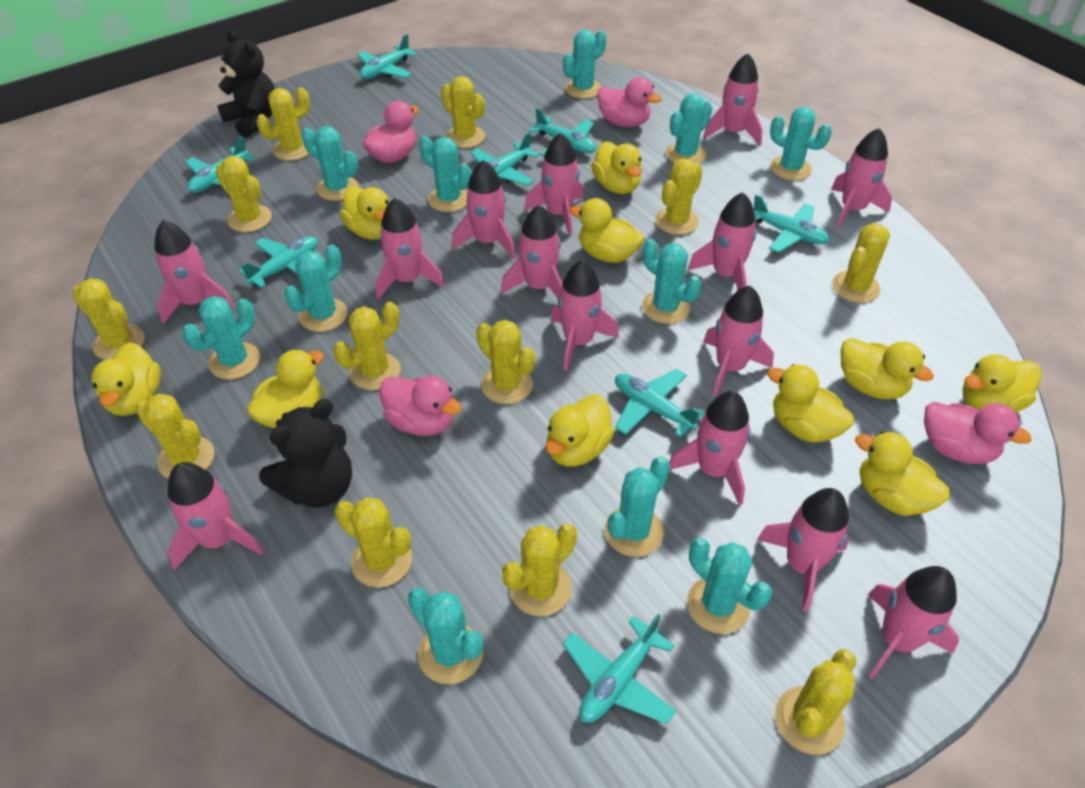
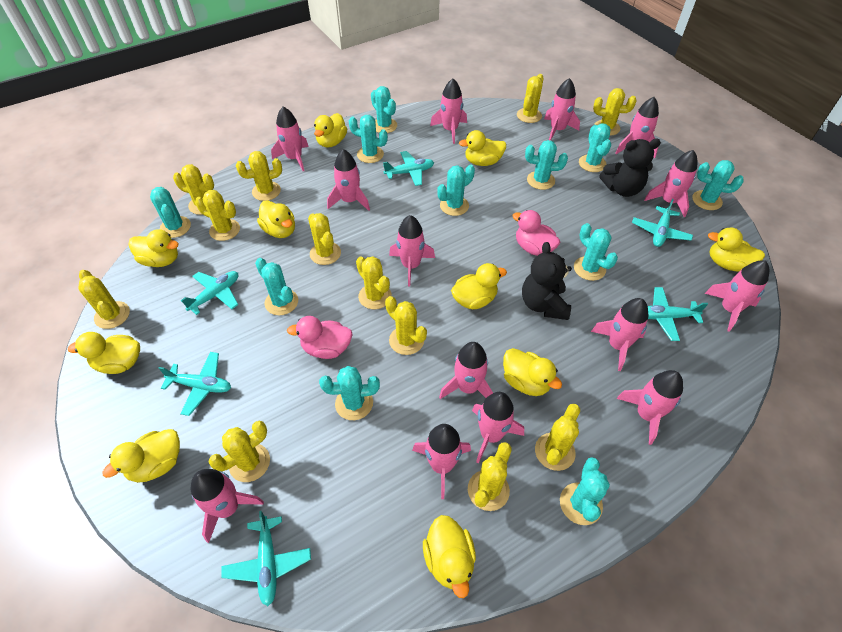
pink duck: 4 -> 2
turquoise plane: 8 -> 6

